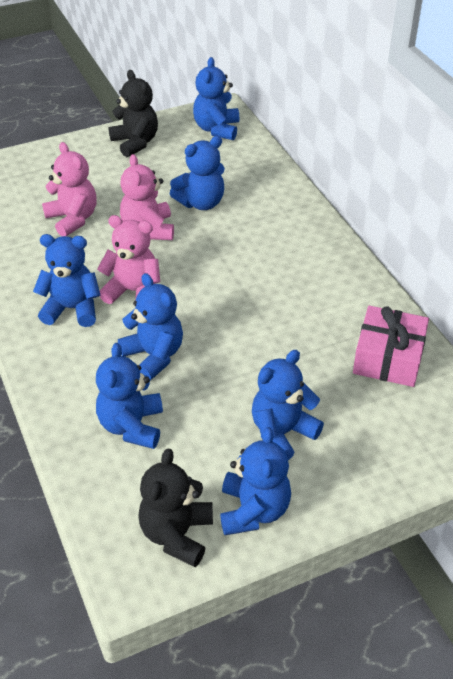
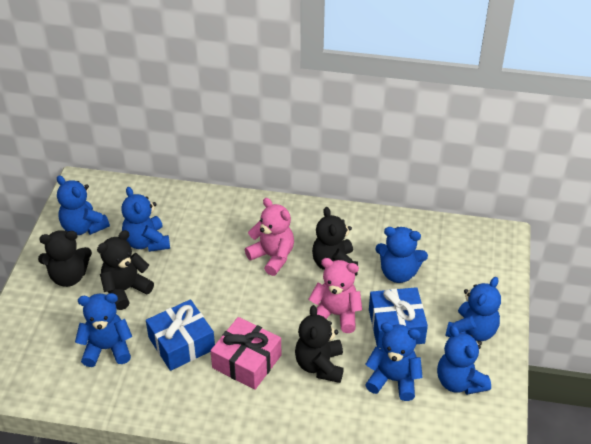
black teddy bear: 2 -> 4
blue gift: 0 -> 2
pink teddy bear: 3 -> 2

